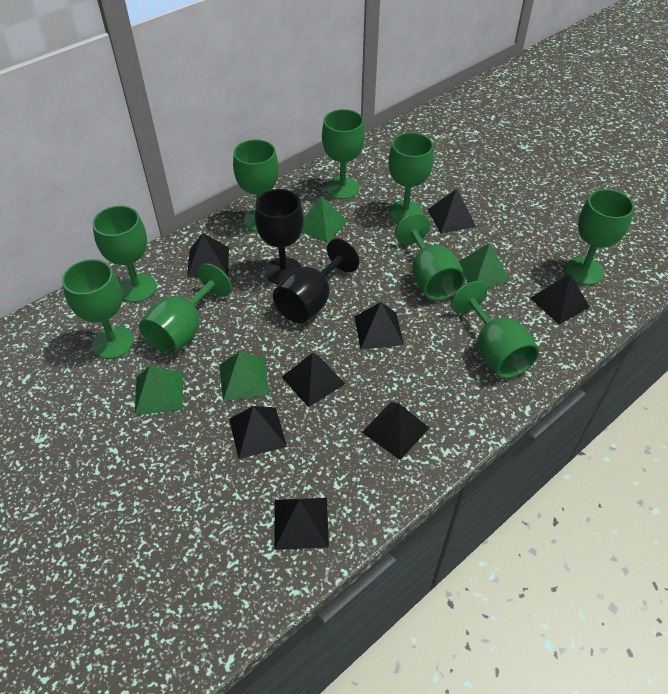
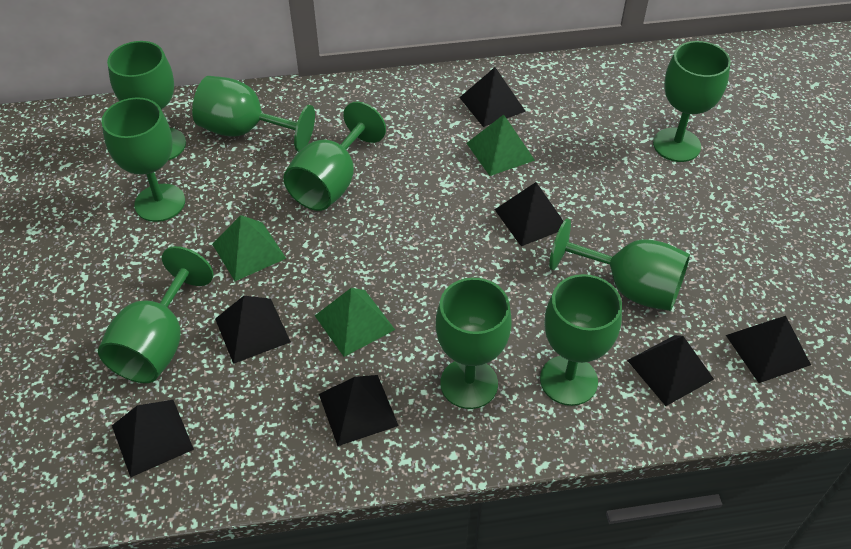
black goblet: 2 -> 0
black pyramid: 8 -> 7
green pyramid: 4 -> 3

